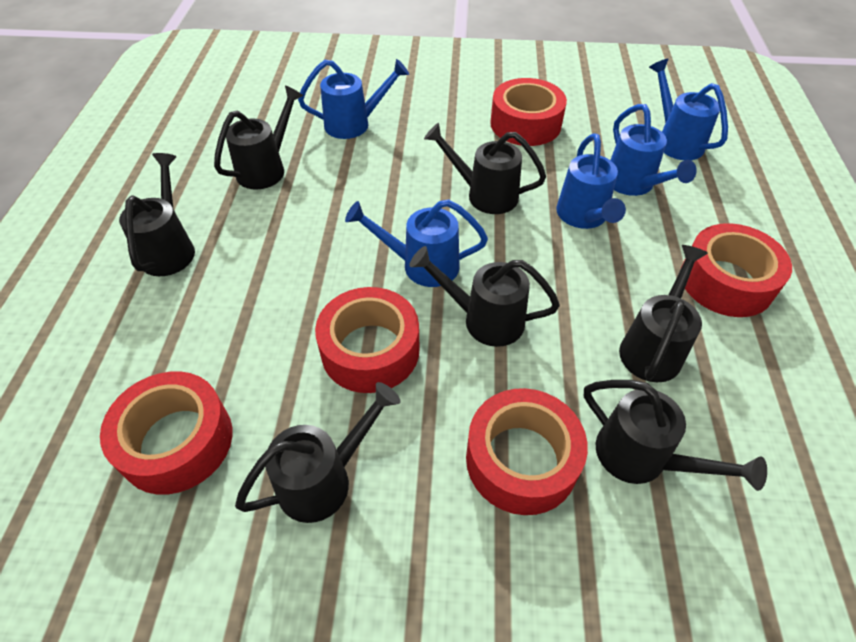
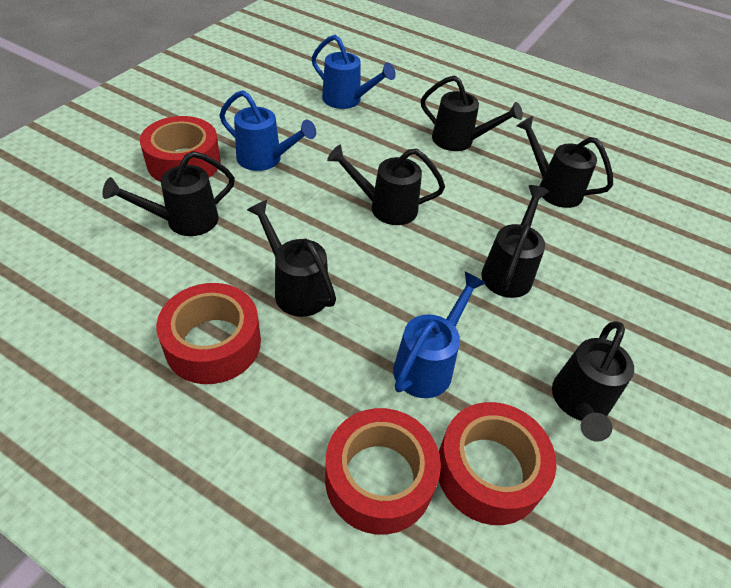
blue watering can: 5 -> 3
red tape: 5 -> 4

